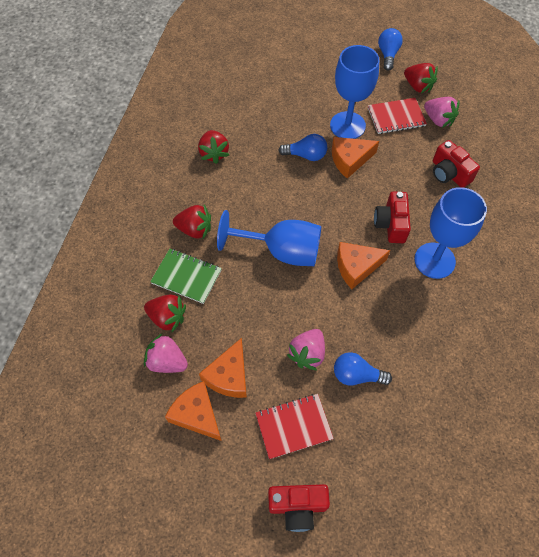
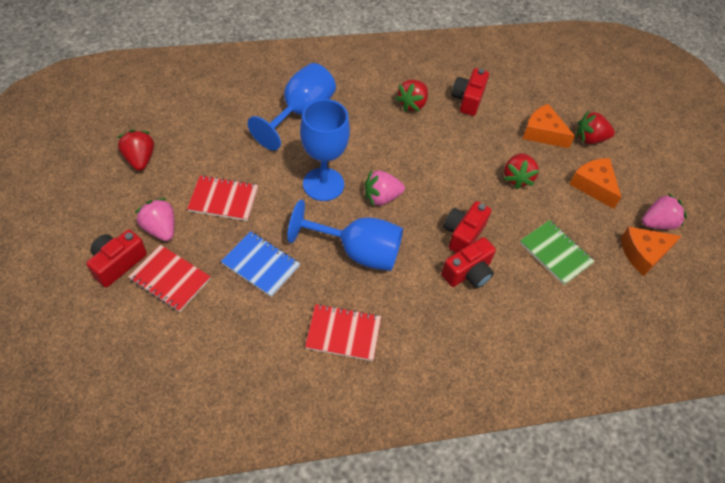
blue light bulb: 3 -> 0
blue notebook: 0 -> 1
orange cheese: 4 -> 3
red camera: 3 -> 4
red notebook: 2 -> 3

